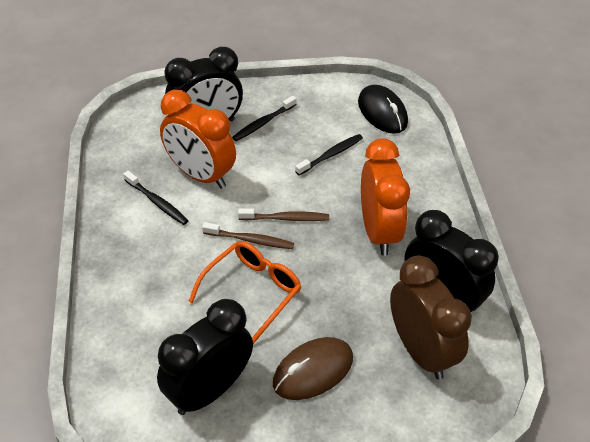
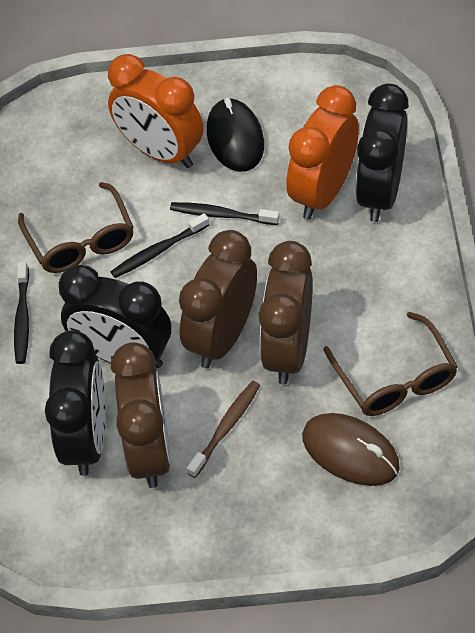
brown clock: 1 -> 3
brown glasses: 0 -> 2
brown toothbrush: 2 -> 1
orange glasses: 1 -> 0

